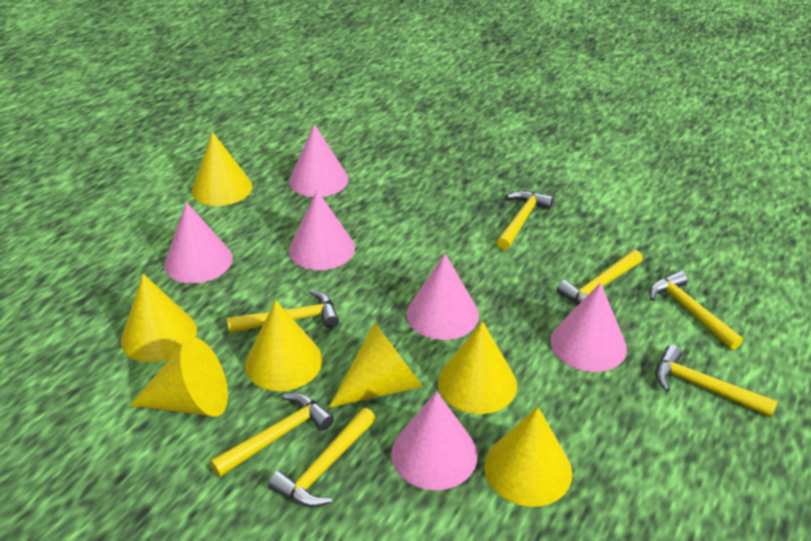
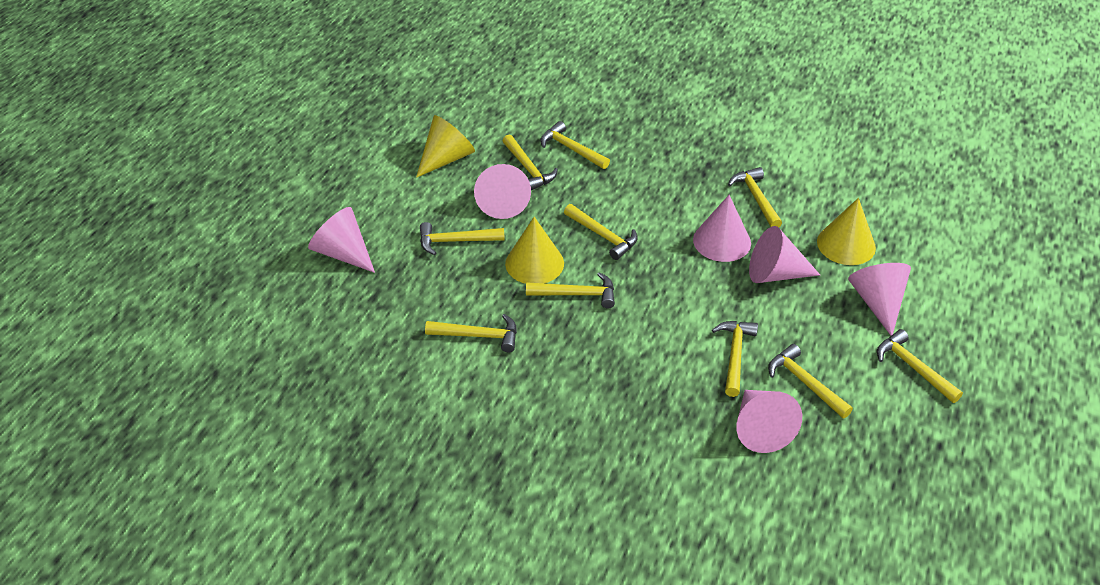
yellow cone: 7 -> 3
yellow hammer: 7 -> 10

